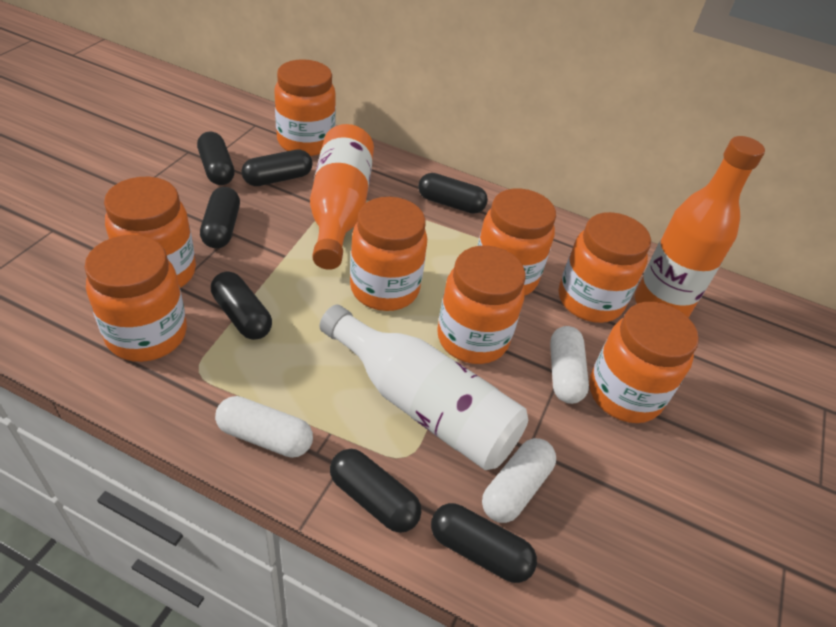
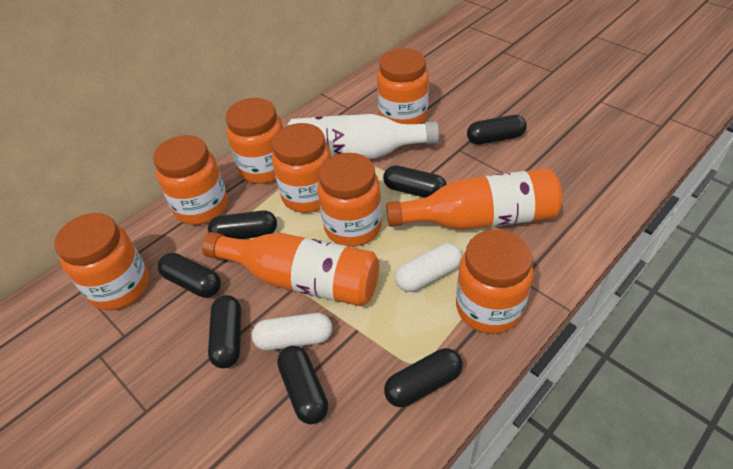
orange jar: 8 -> 7
white capsule: 3 -> 2

